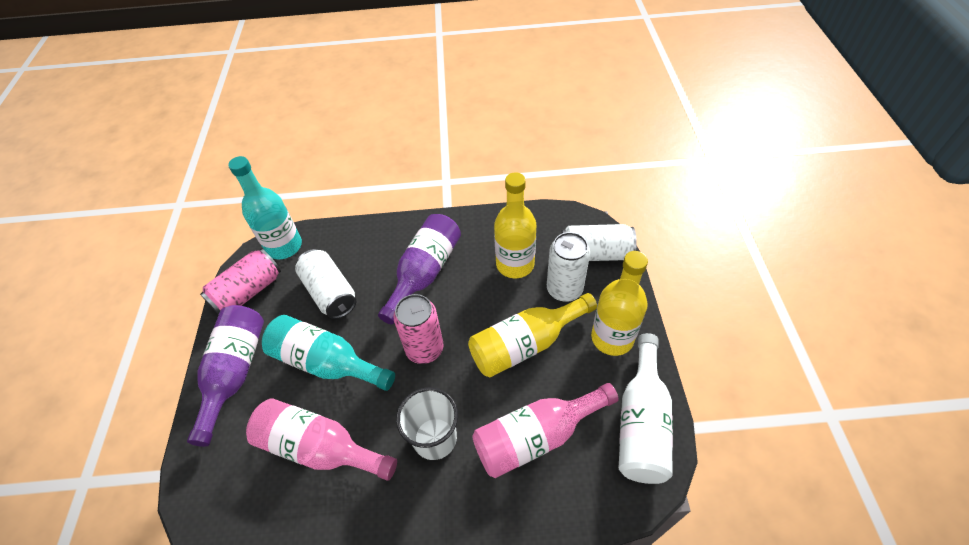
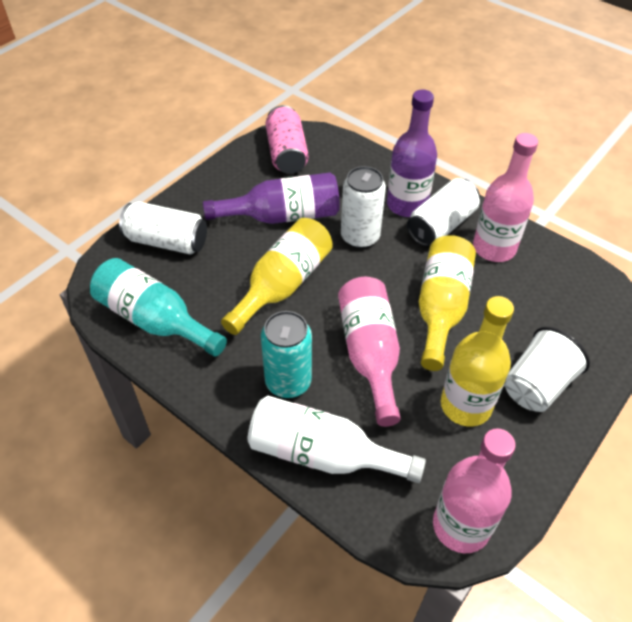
pink bottle: 2 -> 3
pink can: 2 -> 1
turquoise bottle: 2 -> 1
turquoise can: 0 -> 1

